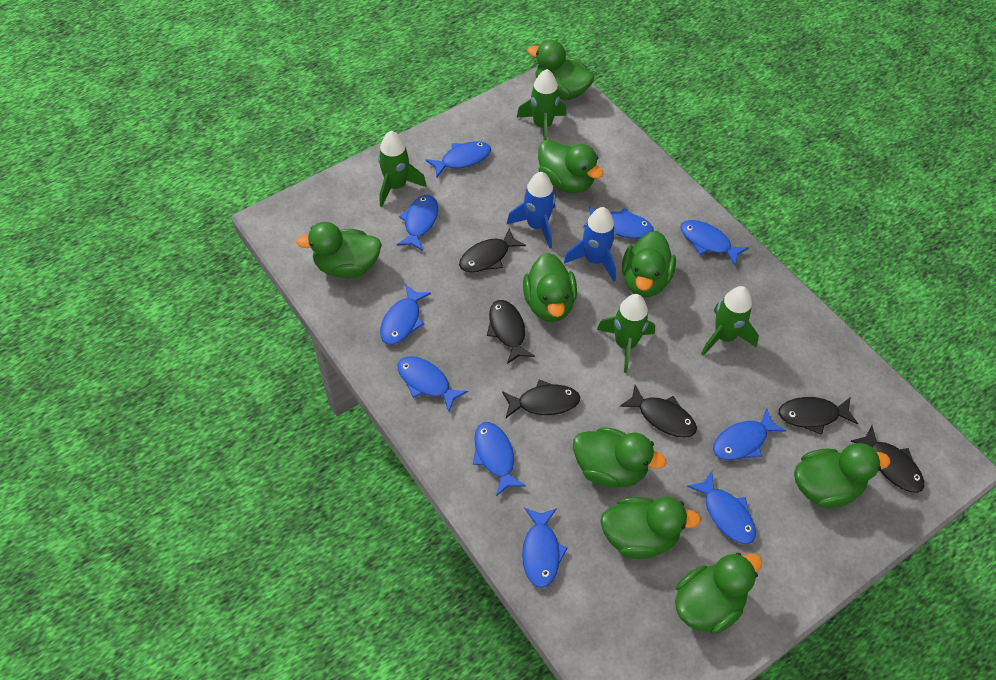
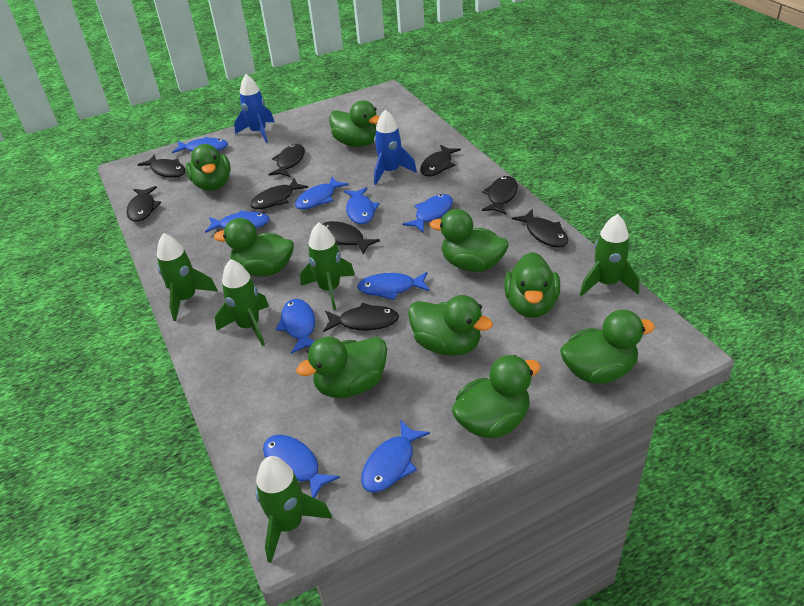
black fish: 6 -> 9
blue fish: 10 -> 9
green rocket: 4 -> 5

